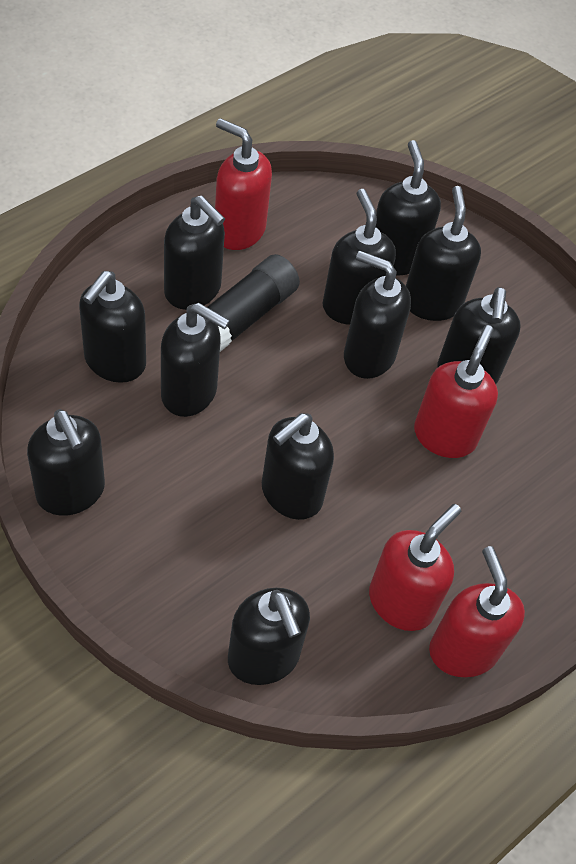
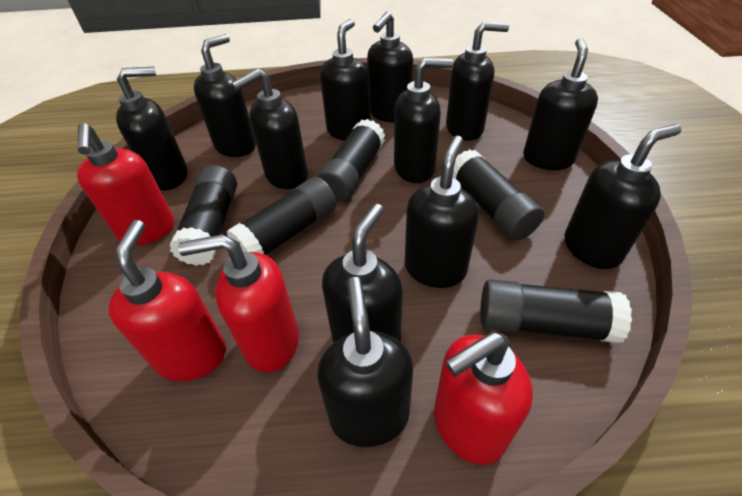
black glue stick: 1 -> 5
black soap dispenser: 11 -> 12

